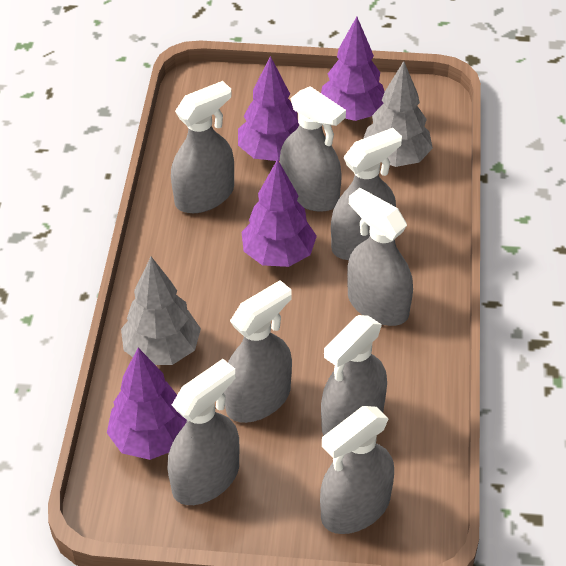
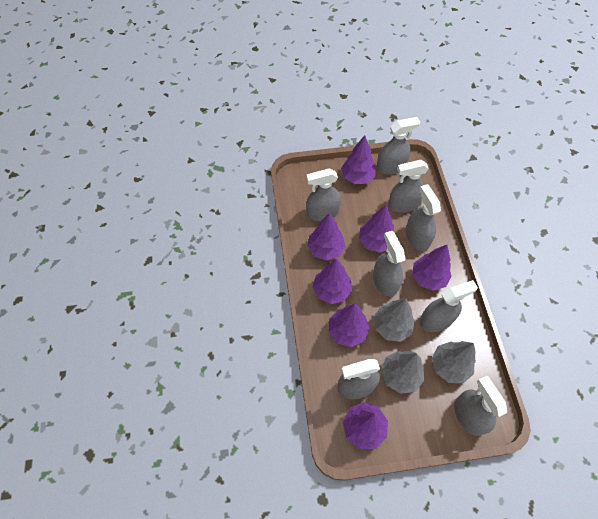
grey tree: 2 -> 3
purple tree: 4 -> 7

